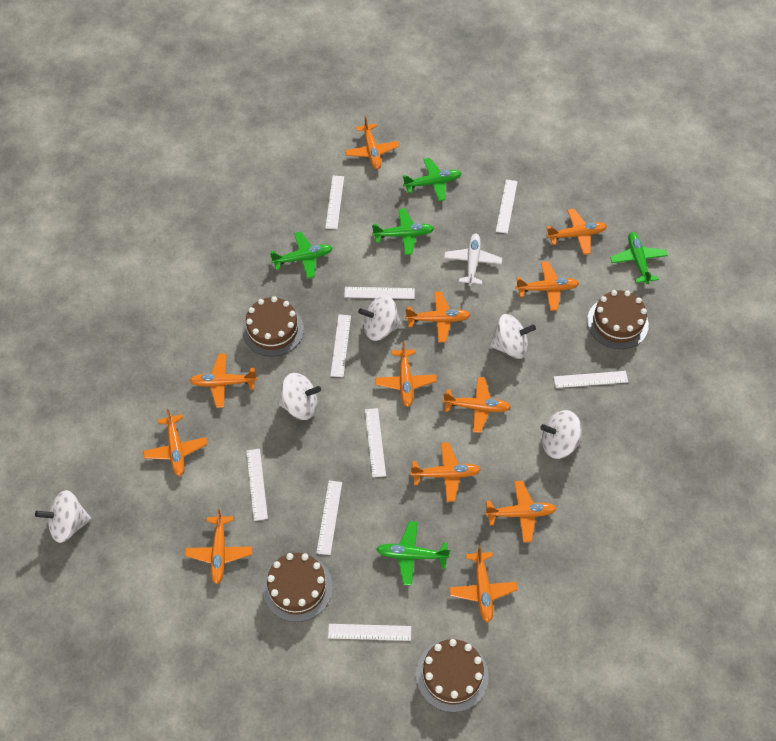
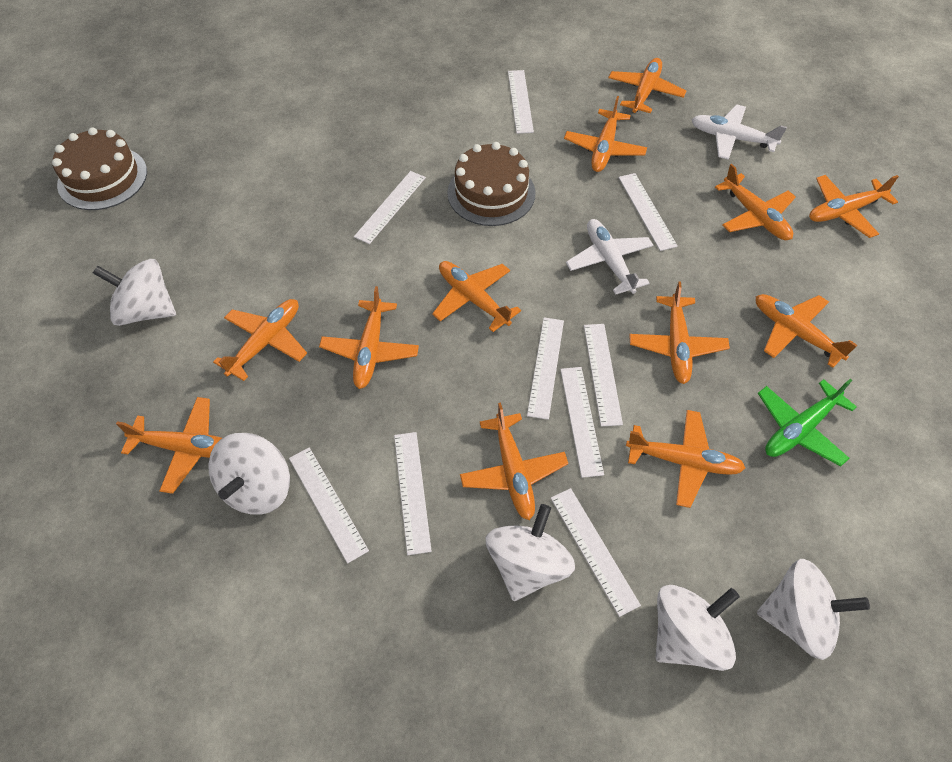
brown cake: 4 -> 2
green plane: 5 -> 1
white plane: 1 -> 2

